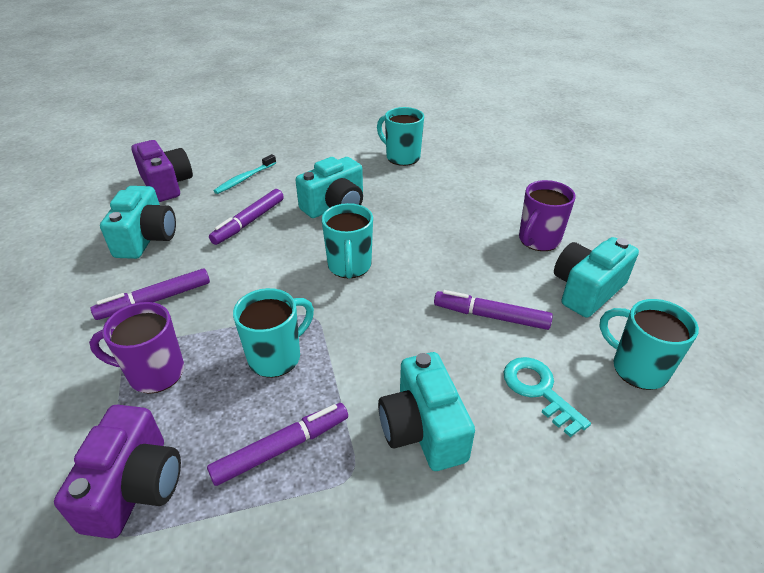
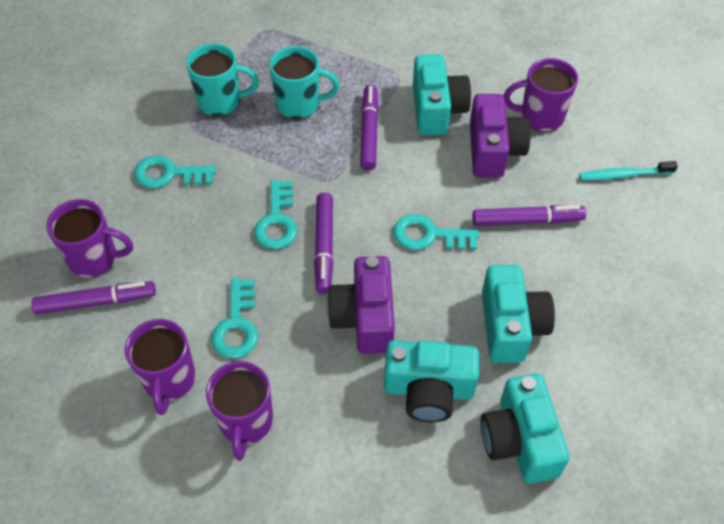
purple mug: 2 -> 4
turquoise key: 1 -> 4
turquoise mug: 4 -> 2

